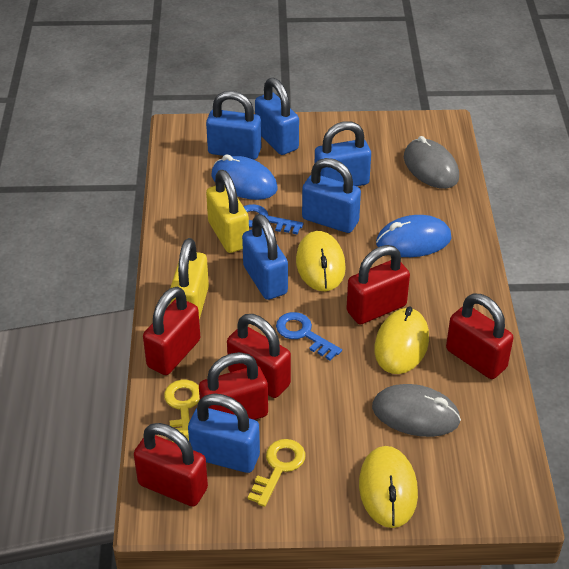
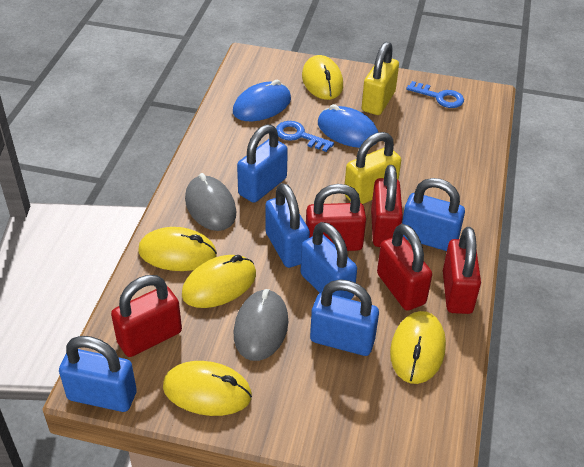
red padlock: 6 -> 5
yellow key: 2 -> 0
yellow mouse: 3 -> 5

